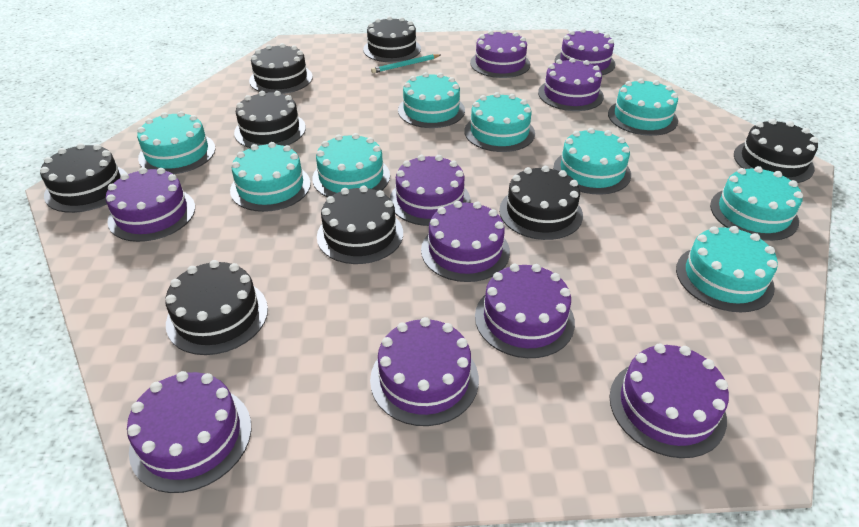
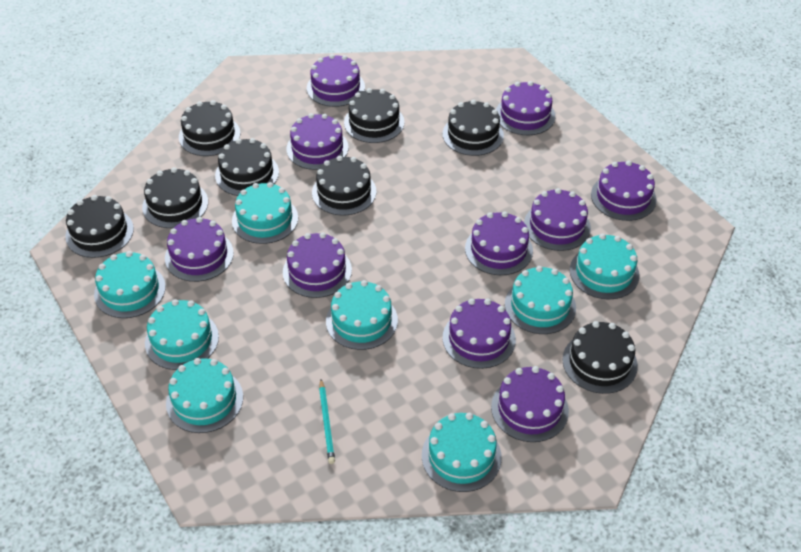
turquoise cake: 9 -> 8

